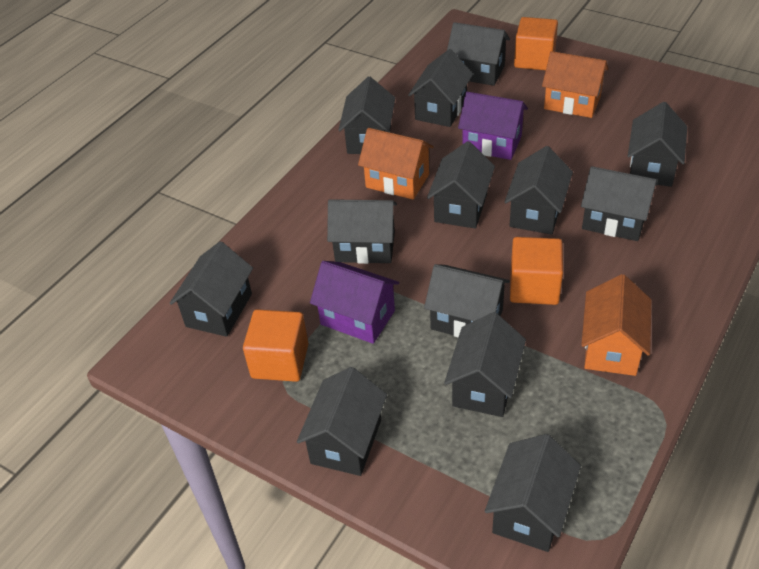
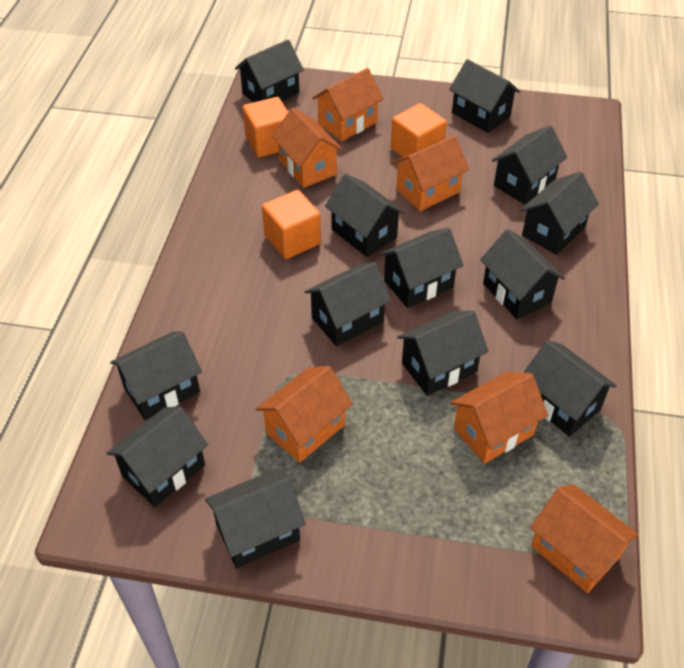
orange house: 3 -> 6
purple house: 2 -> 0

